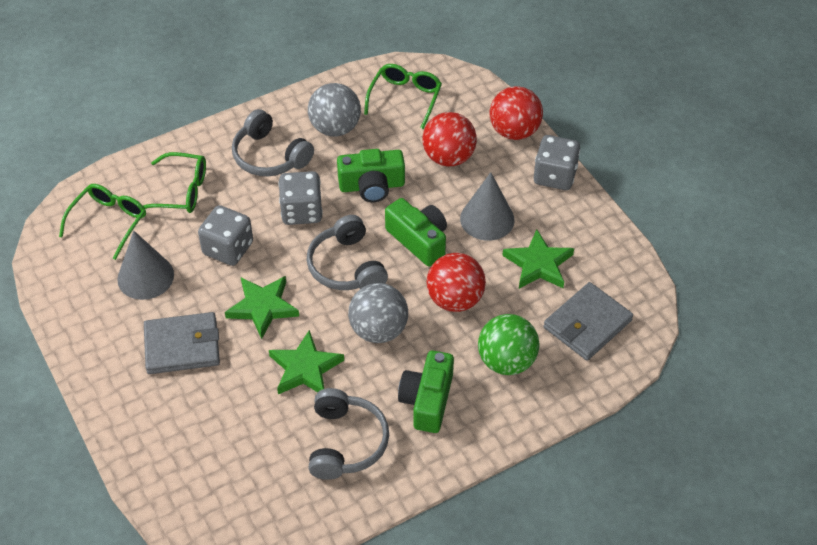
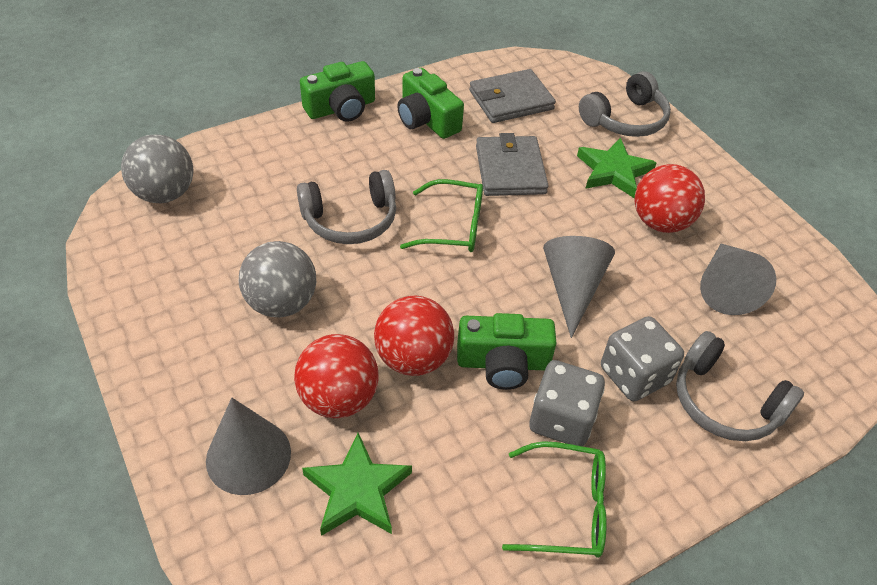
green ball: 1 -> 0
green glasses: 3 -> 2
green star: 3 -> 2
grey cone: 2 -> 3
grey dice: 3 -> 2

